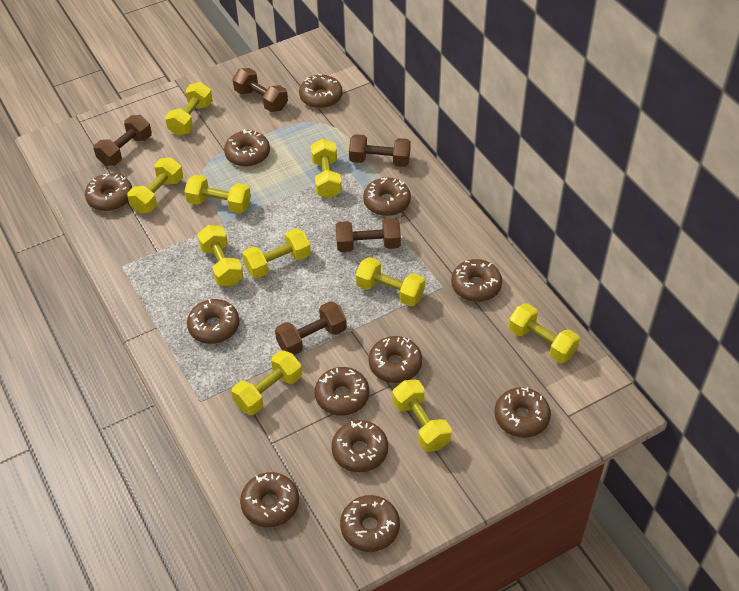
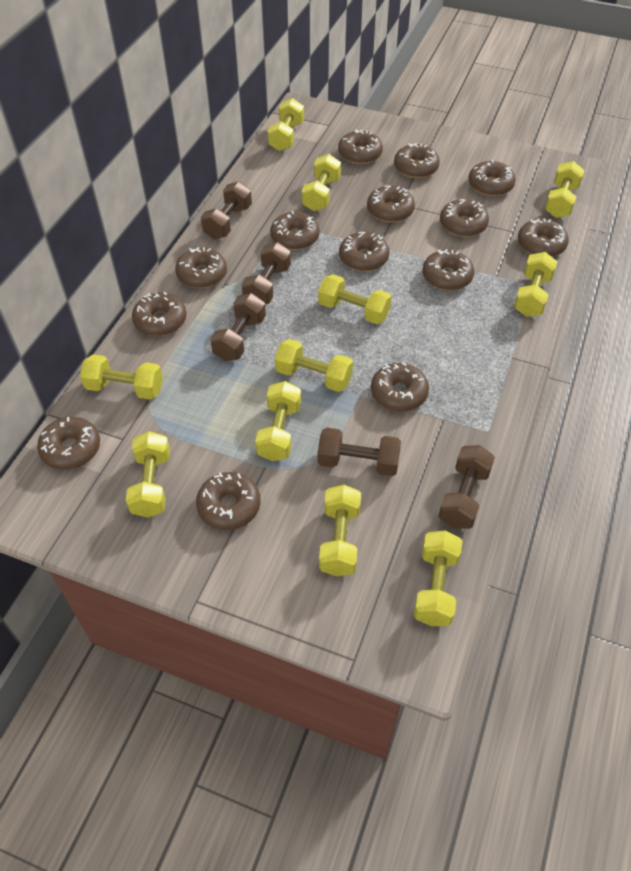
brown donut: 12 -> 14
yellow dumbbell: 10 -> 11

